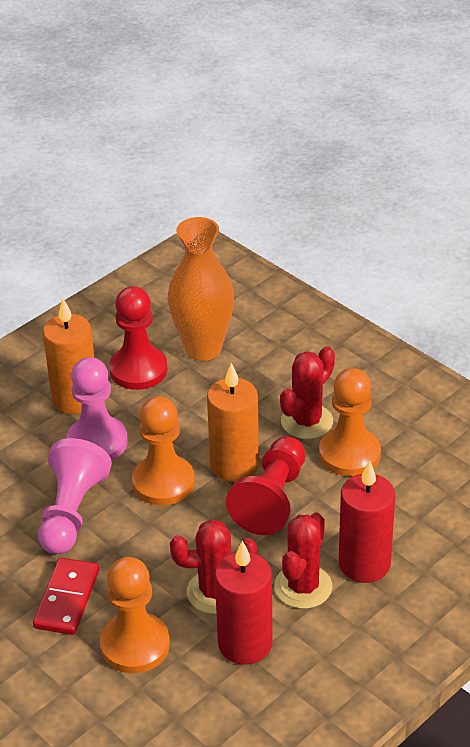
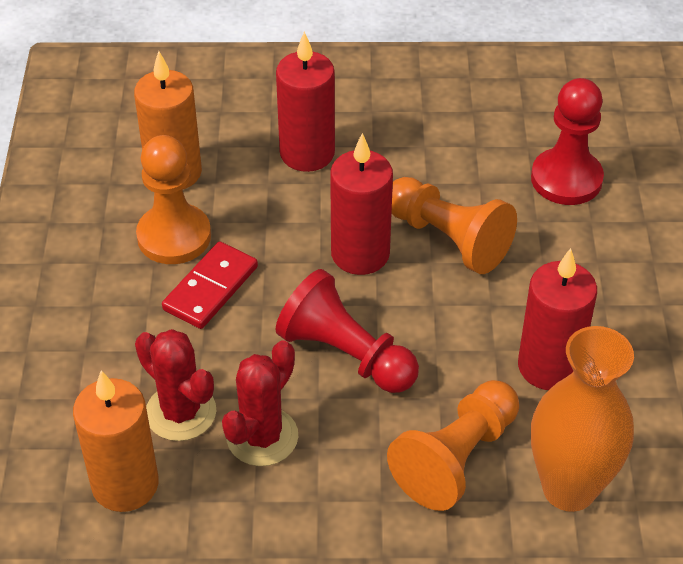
pink pawn: 2 -> 0
red cactus: 3 -> 2
red candle: 2 -> 3

